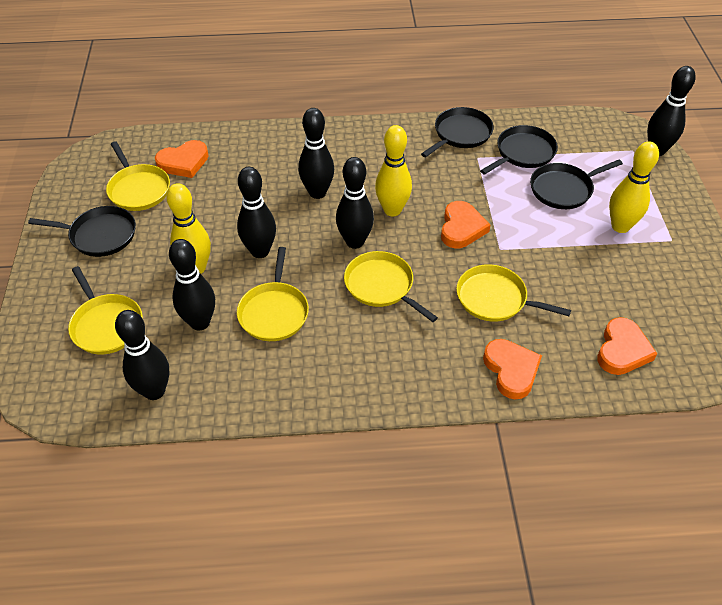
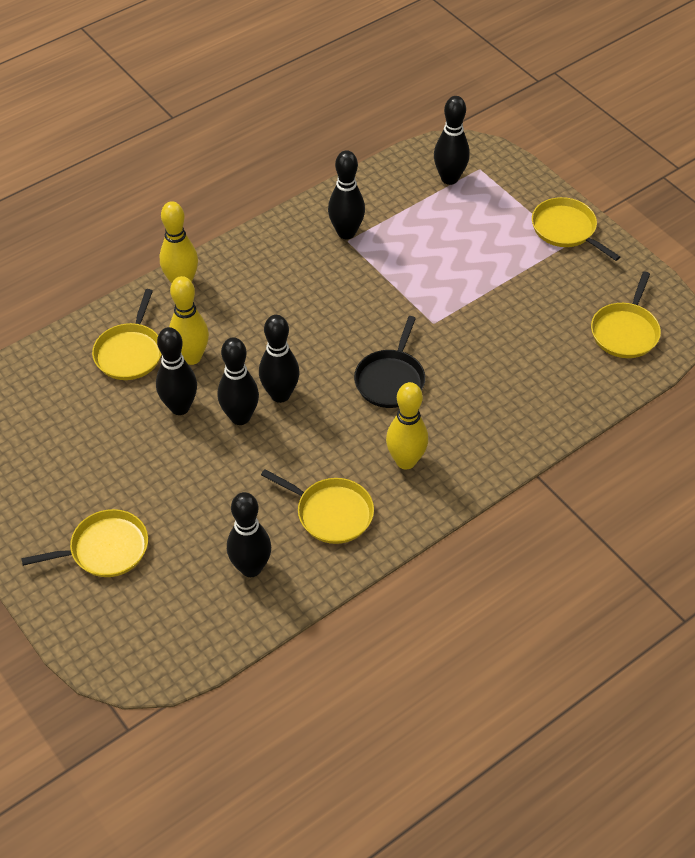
black pan: 4 -> 1
orange heart: 4 -> 0

